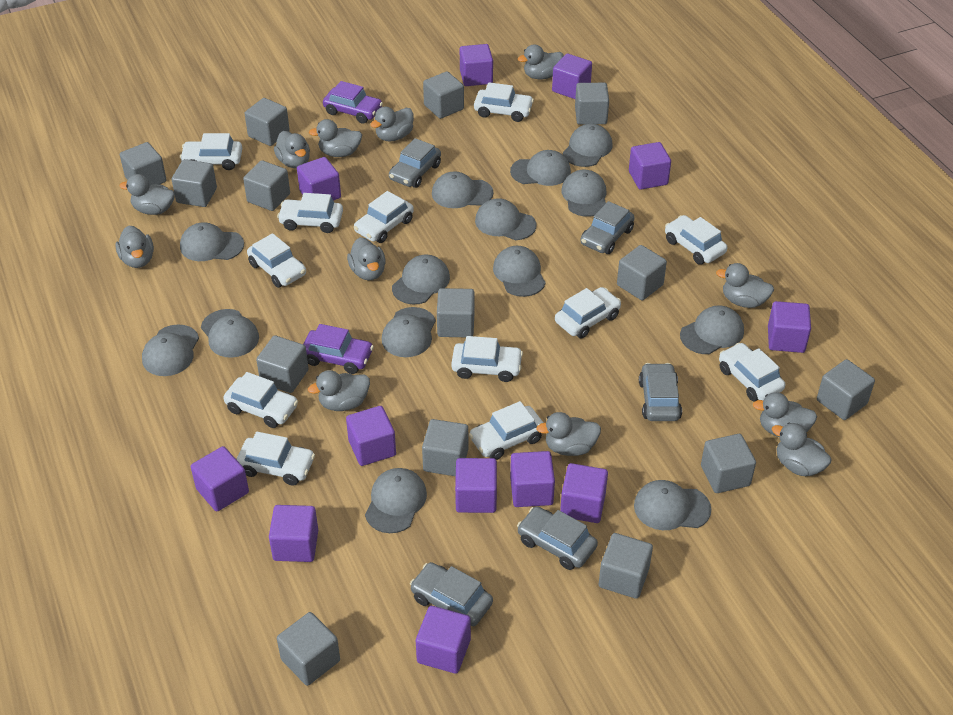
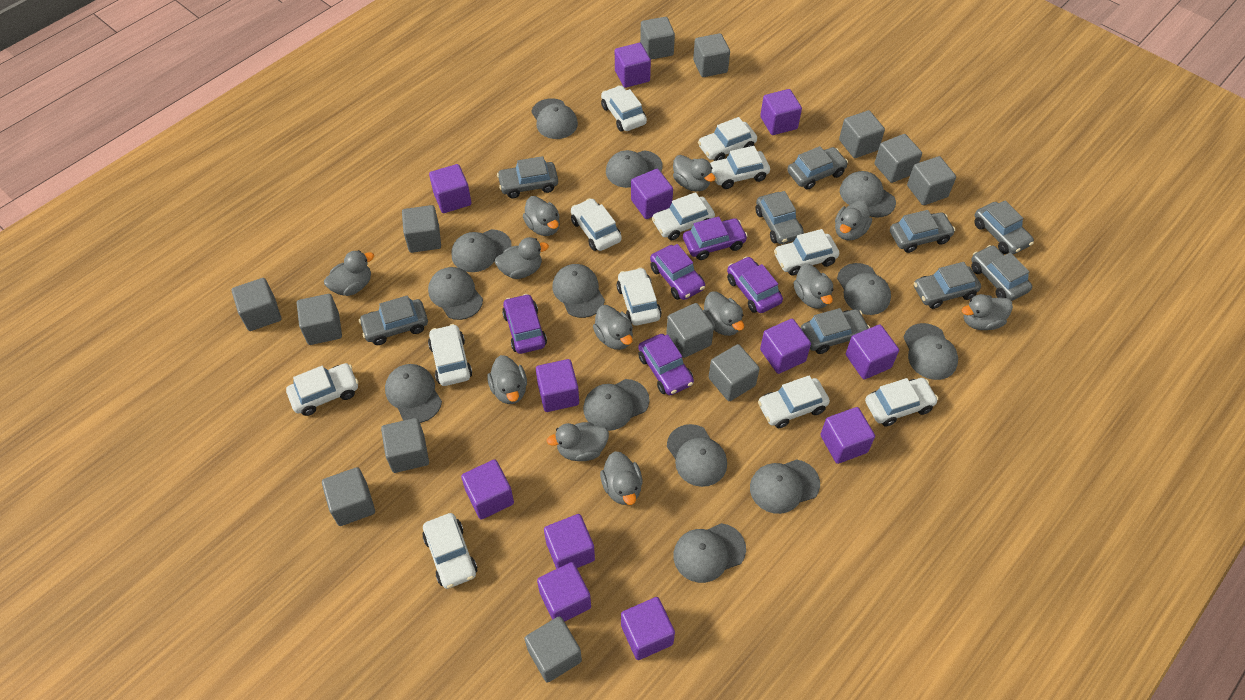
grey cap: 14 -> 13
grey car: 5 -> 9
grey cube: 14 -> 13
purple car: 2 -> 5

